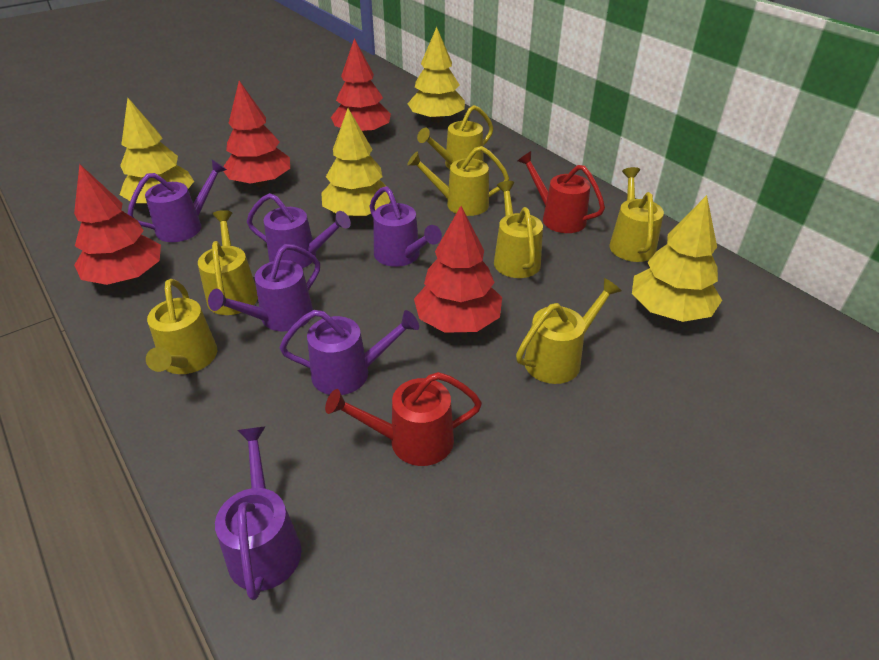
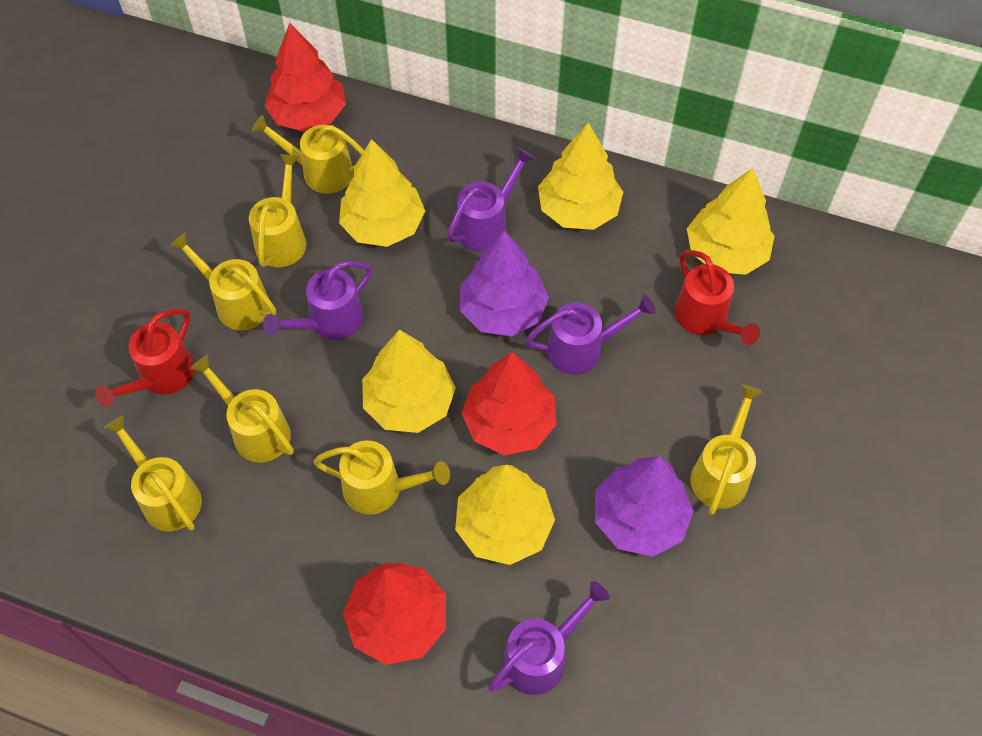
purple tree: 0 -> 2
purple watering can: 6 -> 4
red tree: 4 -> 3
yellow tree: 4 -> 5

